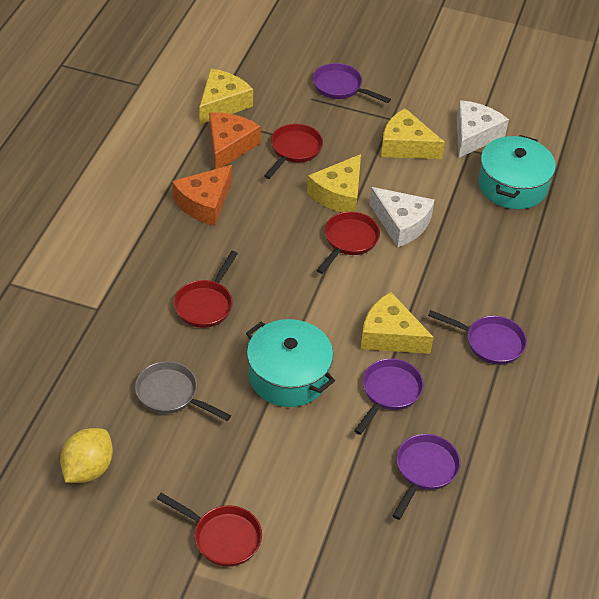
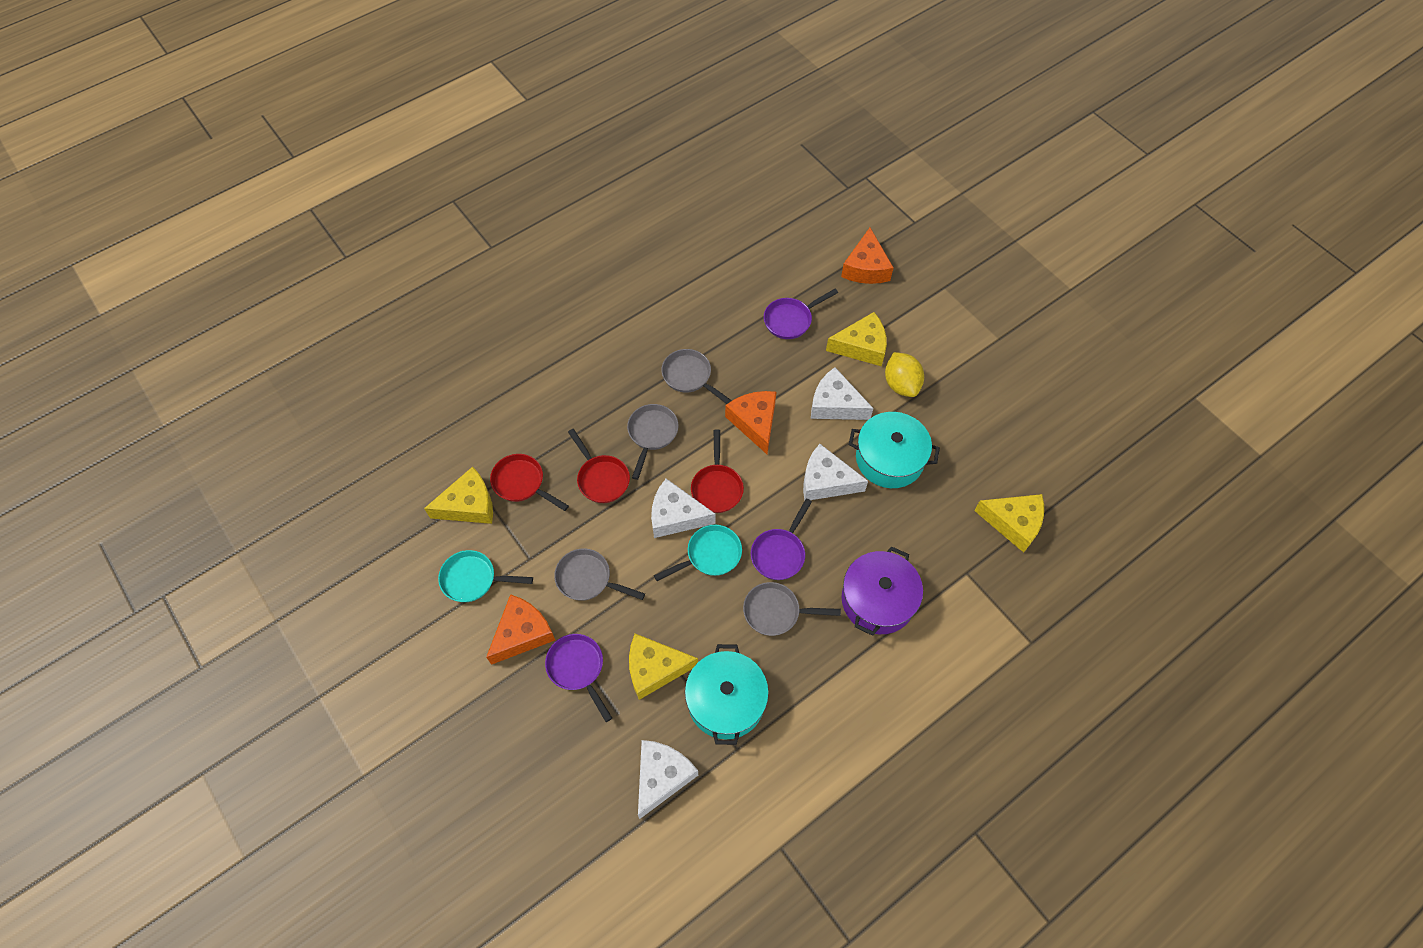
grey pan: 1 -> 4
orange cheese: 2 -> 3
purple pan: 4 -> 3
purple pot: 0 -> 1
red pan: 4 -> 3
turquoise pan: 0 -> 2
white cheese: 2 -> 4

